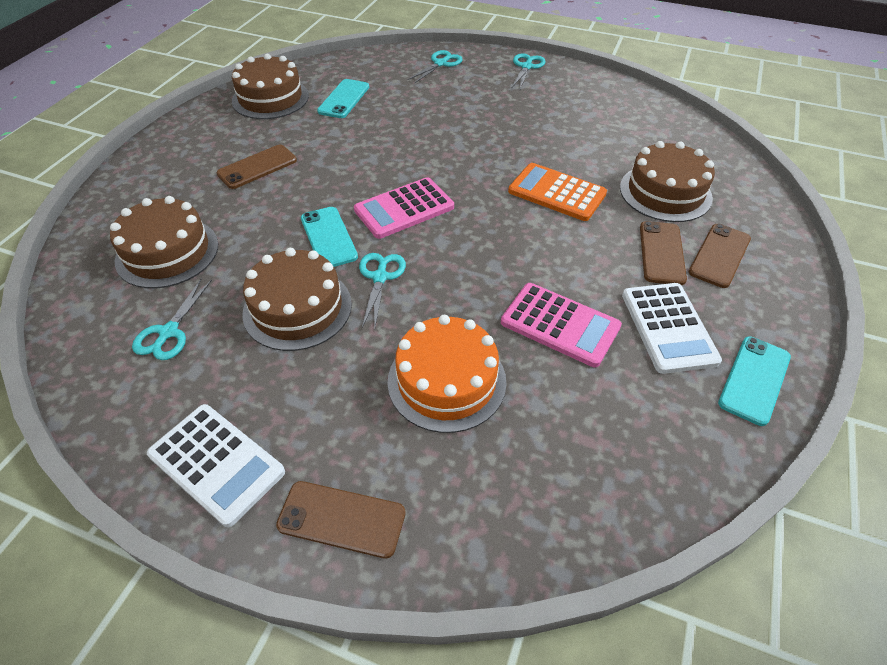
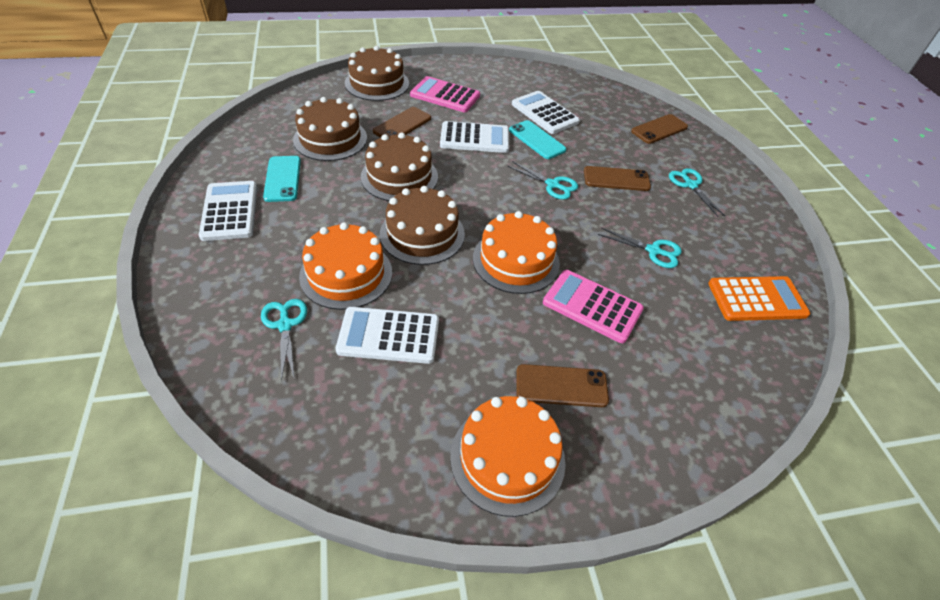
orange cake: 1 -> 3
turquoise phone: 3 -> 2
white calculator: 2 -> 4

